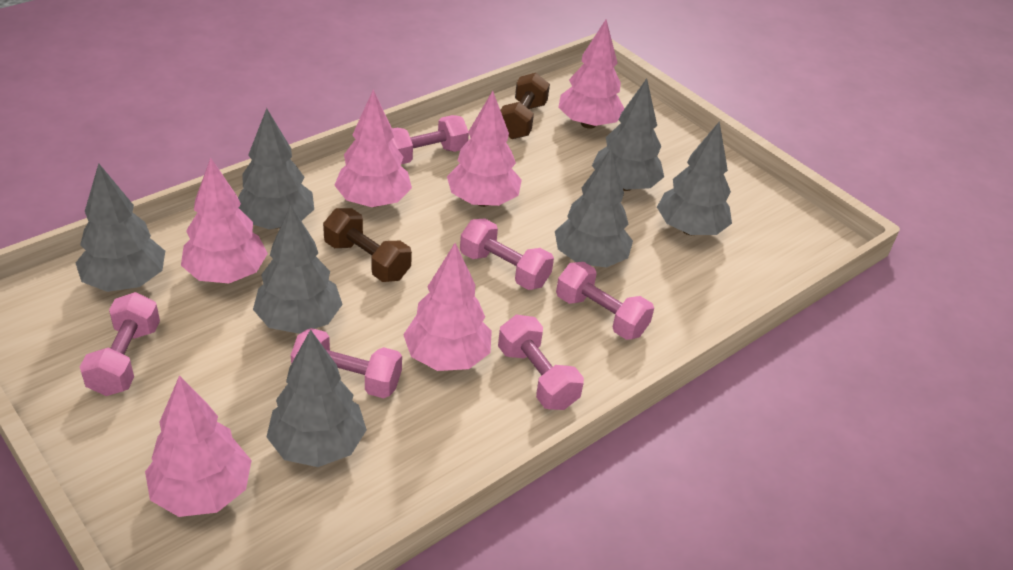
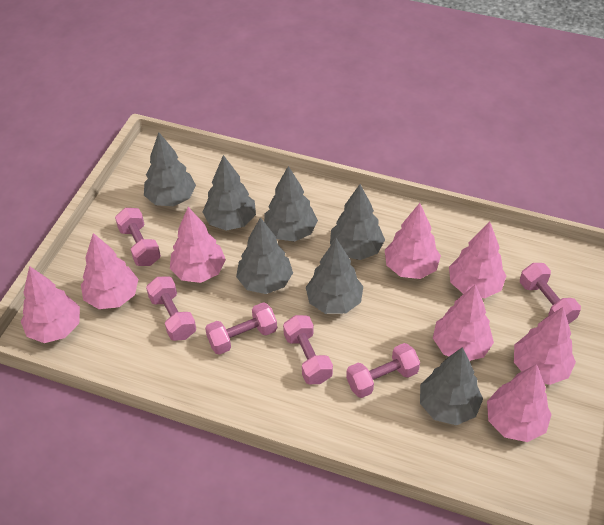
brown dumbbell: 2 -> 0
pink tree: 6 -> 8

